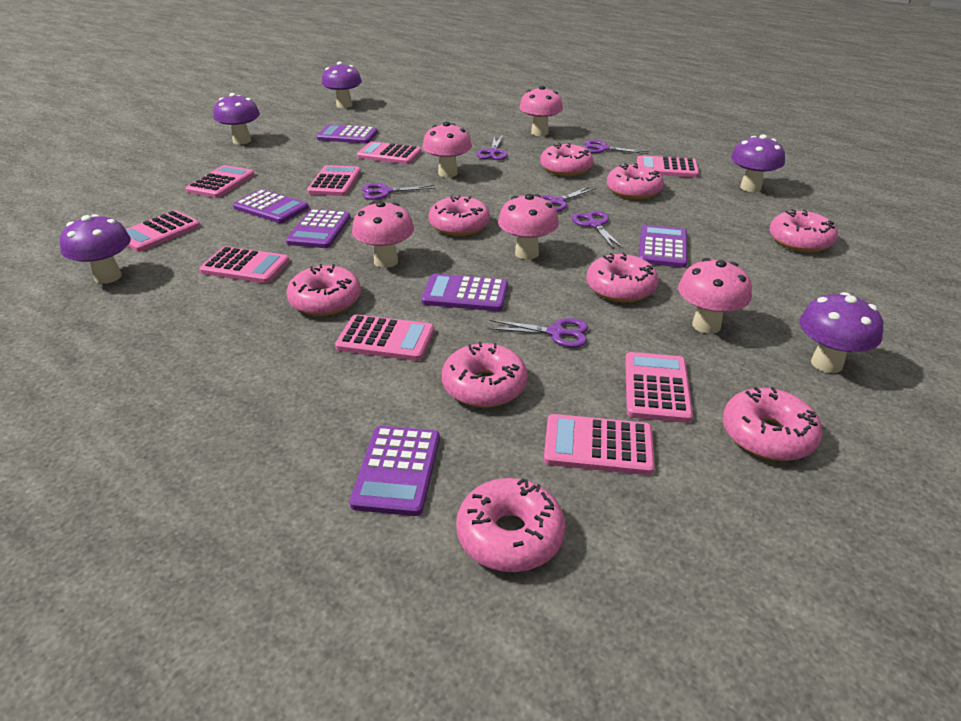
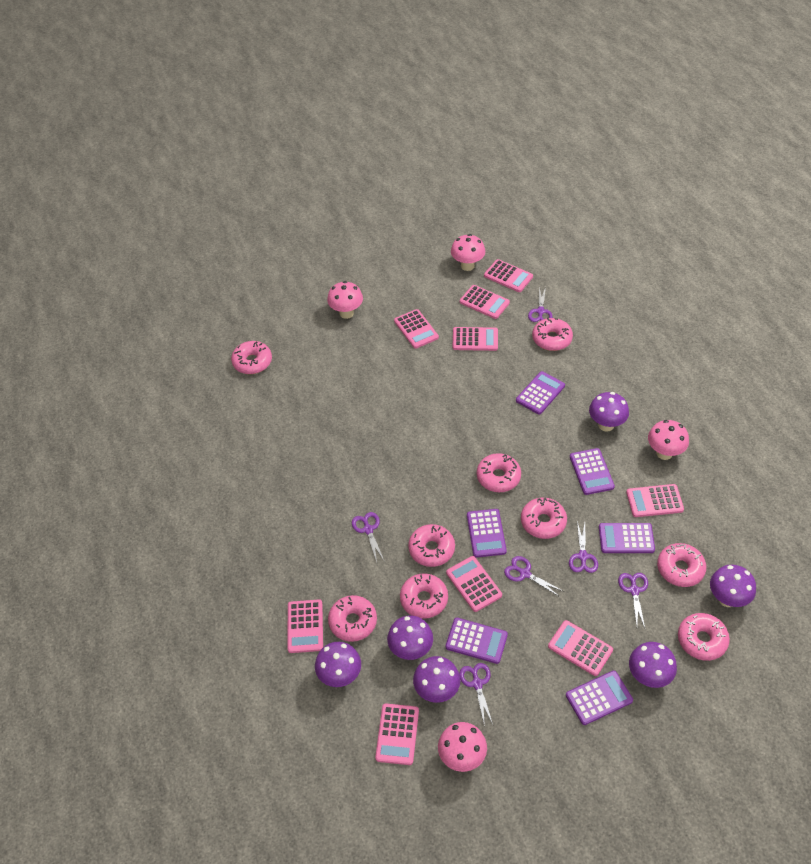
pink mushroom: 5 -> 4
purple mushroom: 5 -> 6

